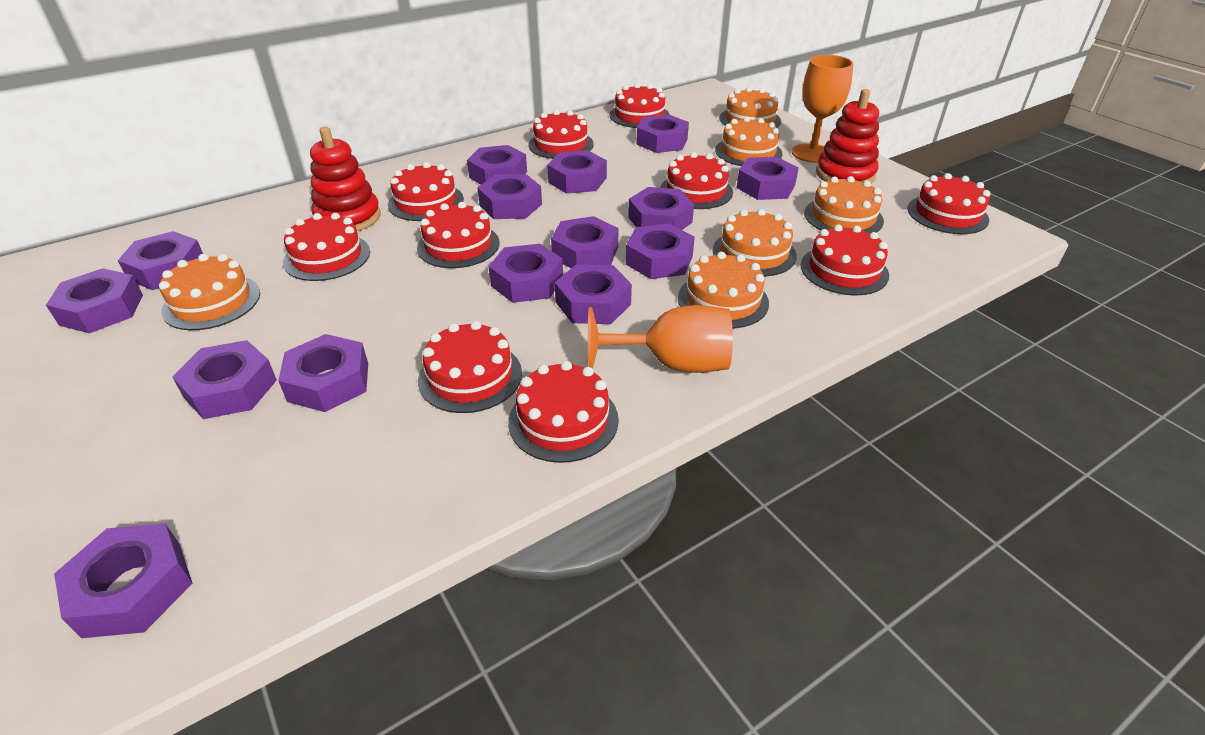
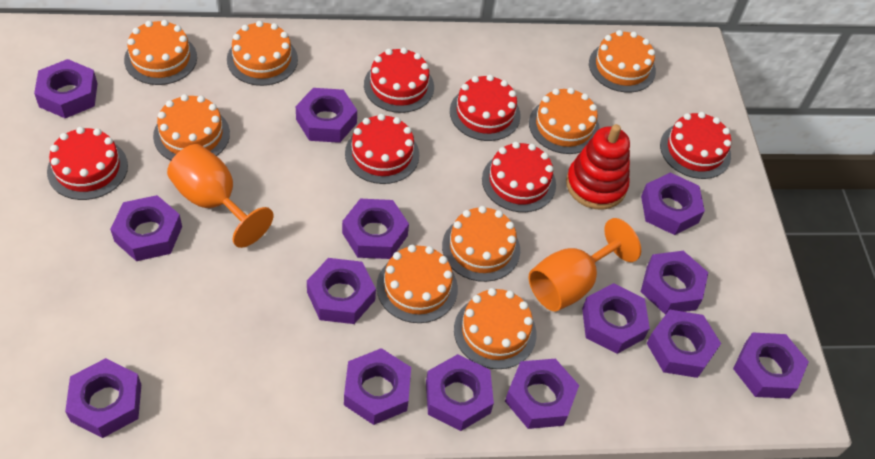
orange cake: 6 -> 8
purple nut: 15 -> 14
red cake: 10 -> 6
red stacking toy: 2 -> 1

